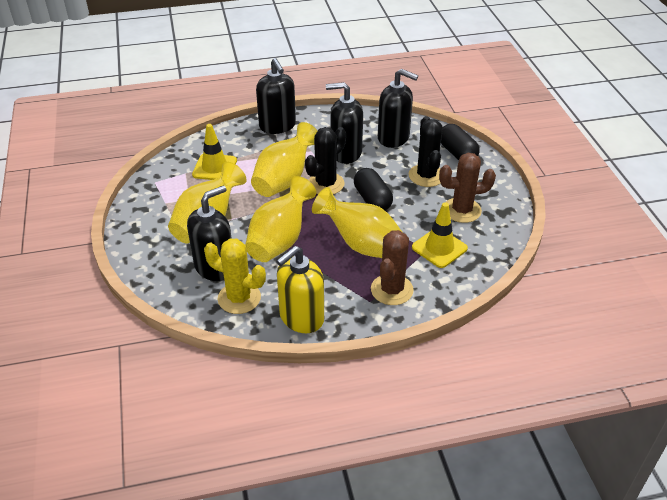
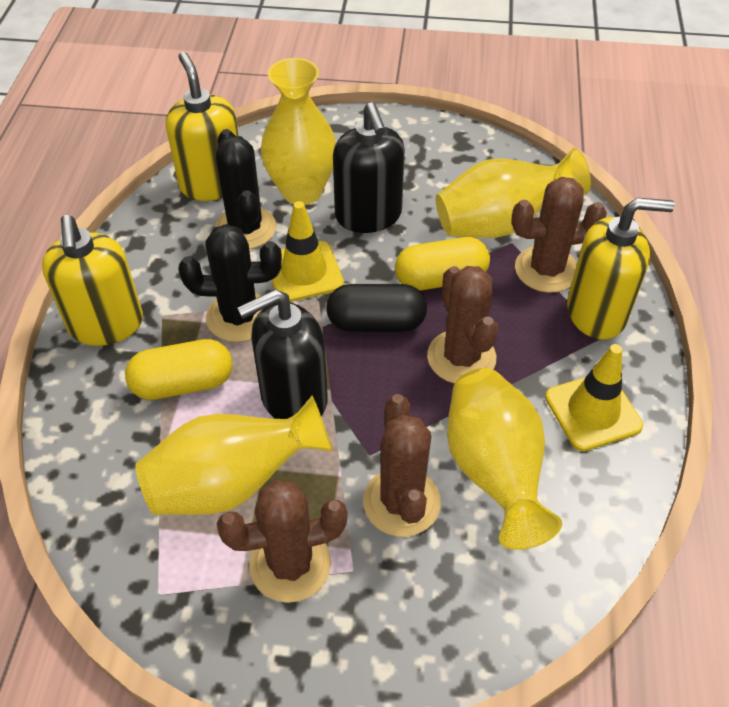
black capsule: 2 -> 1
black soap dispenser: 4 -> 2
brown cactus: 2 -> 4
yellow cactus: 1 -> 0
yellow capsule: 0 -> 2
yellow soap dispenser: 1 -> 3

